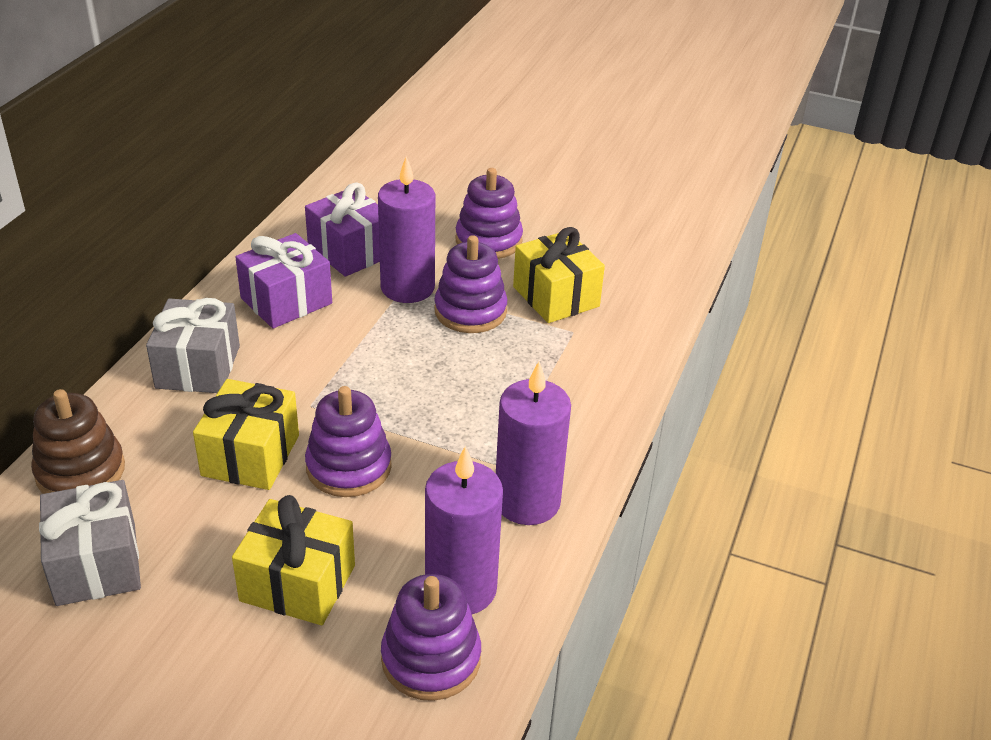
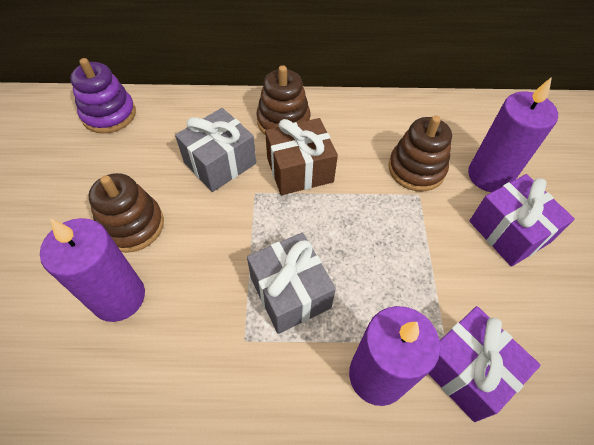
brown gift: 0 -> 1
brown stacking toy: 1 -> 3
purple stacking toy: 4 -> 1
yellow gift: 3 -> 0

